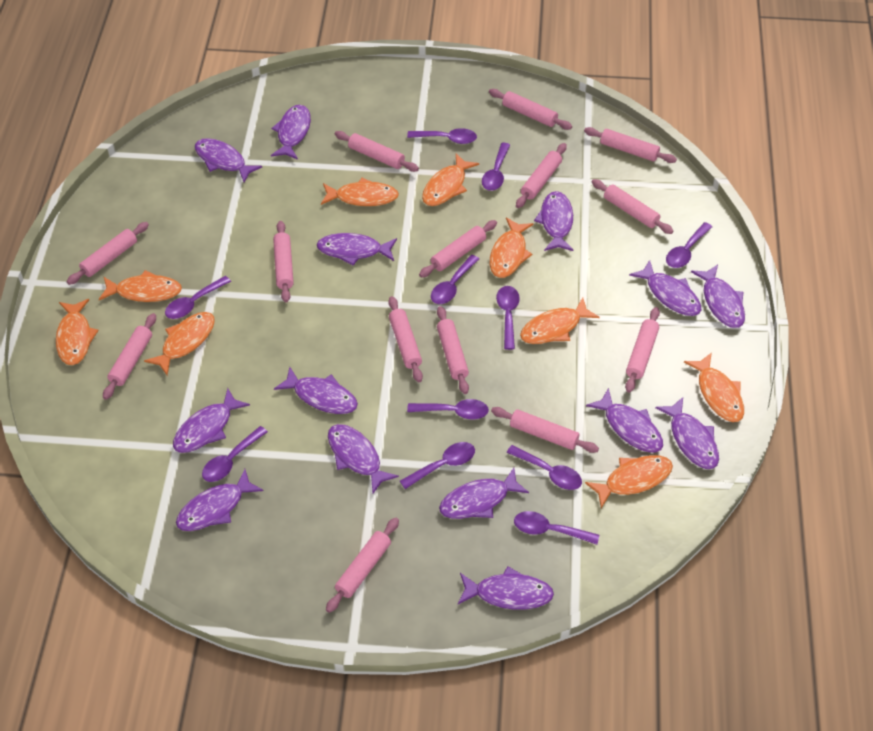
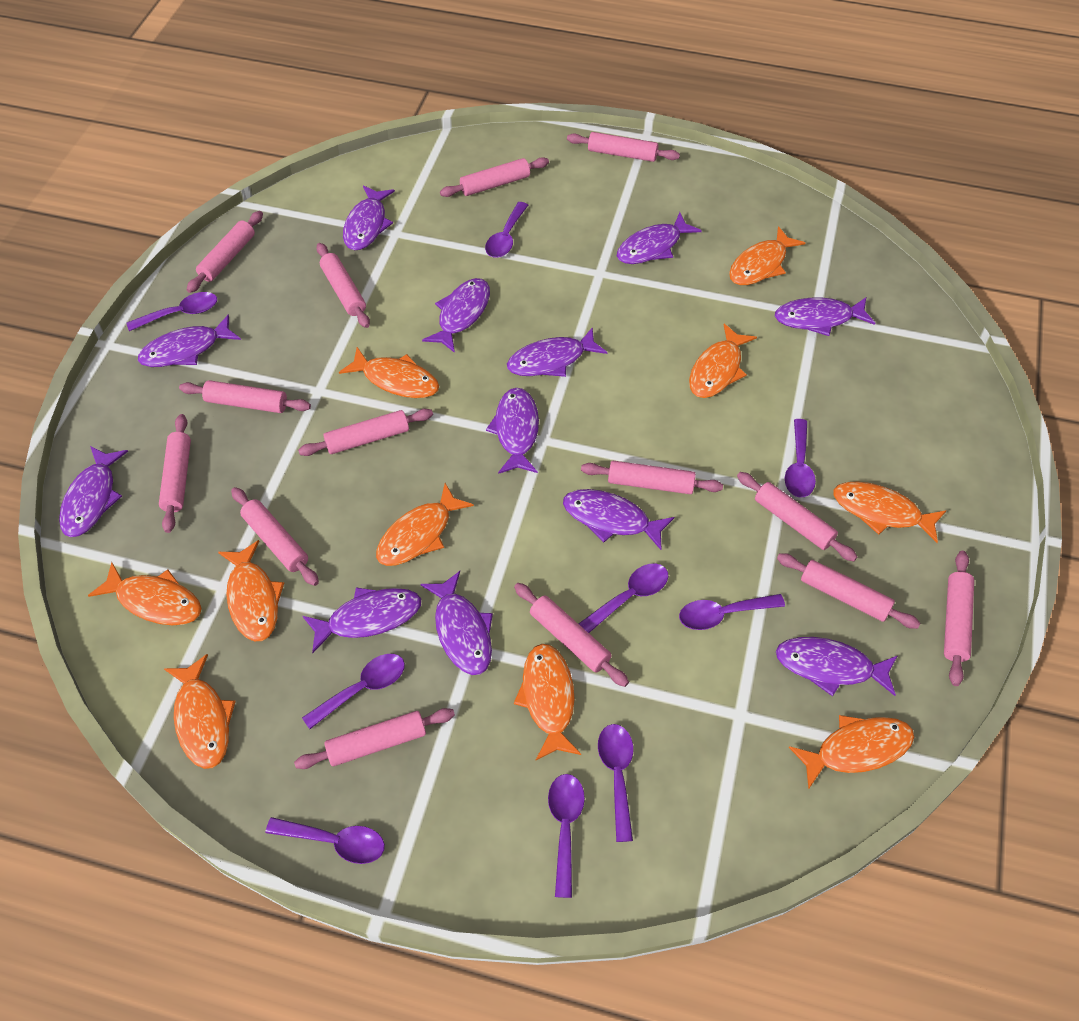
orange fish: 9 -> 10
purple fish: 14 -> 12
purple spoon: 11 -> 9

